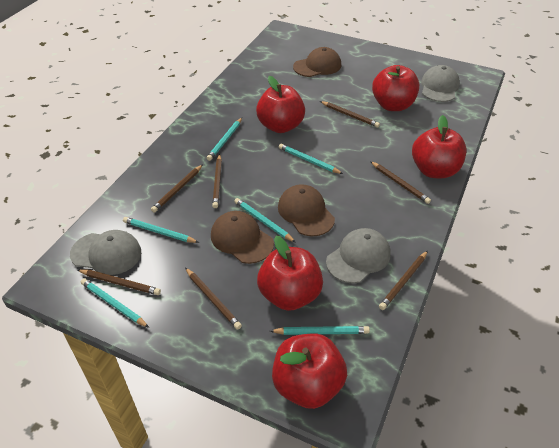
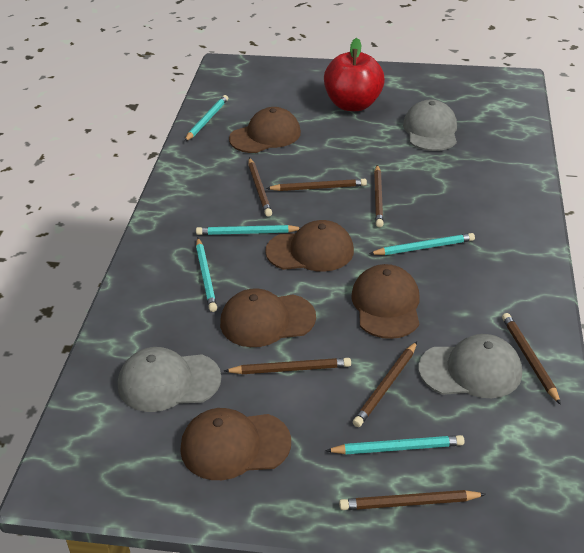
brown cap: 3 -> 5
red apple: 5 -> 1
turquoise pencil: 6 -> 5

